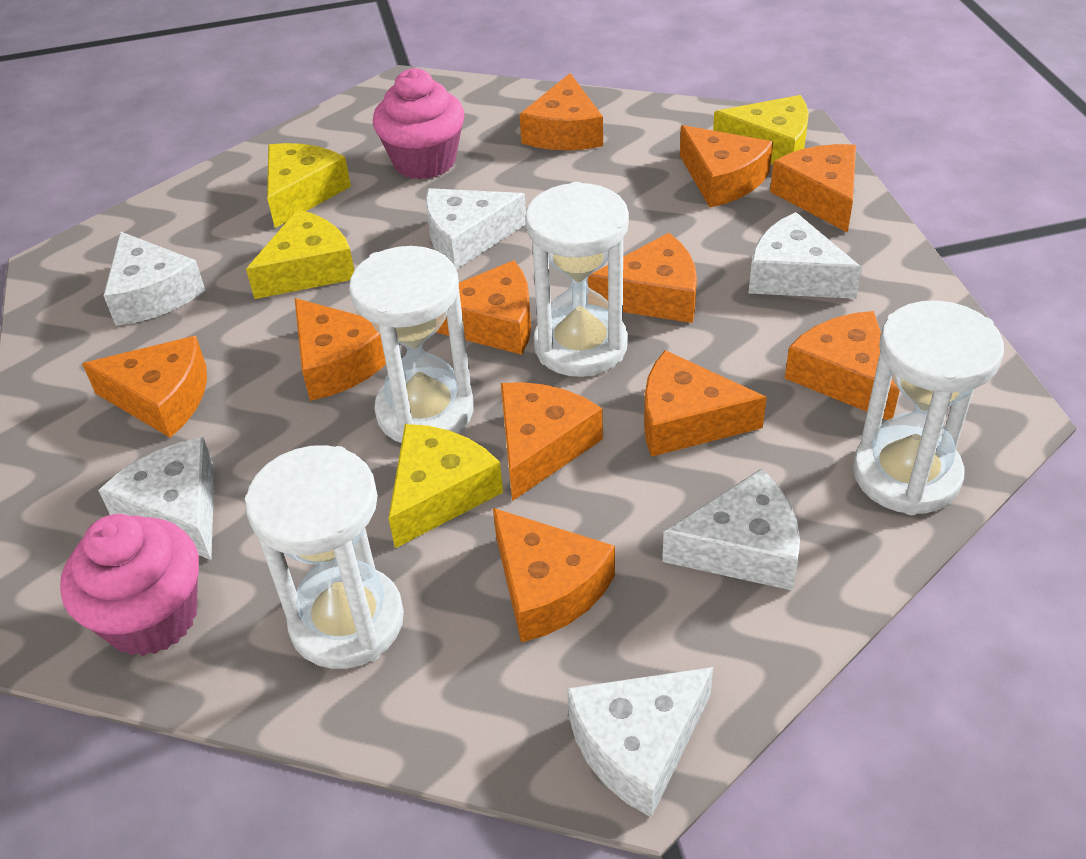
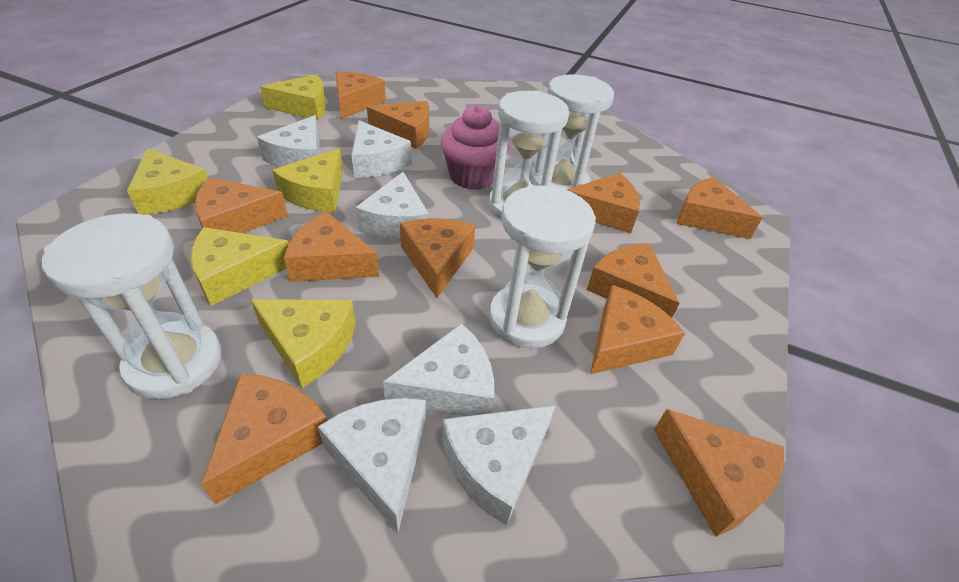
pink cupcake: 2 -> 1
yellow cheese: 4 -> 5

